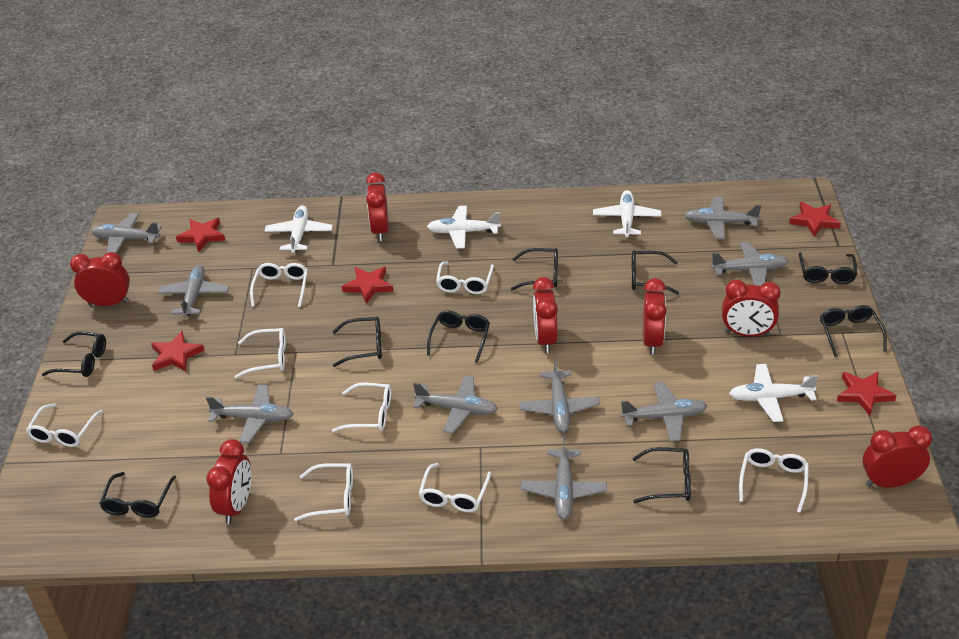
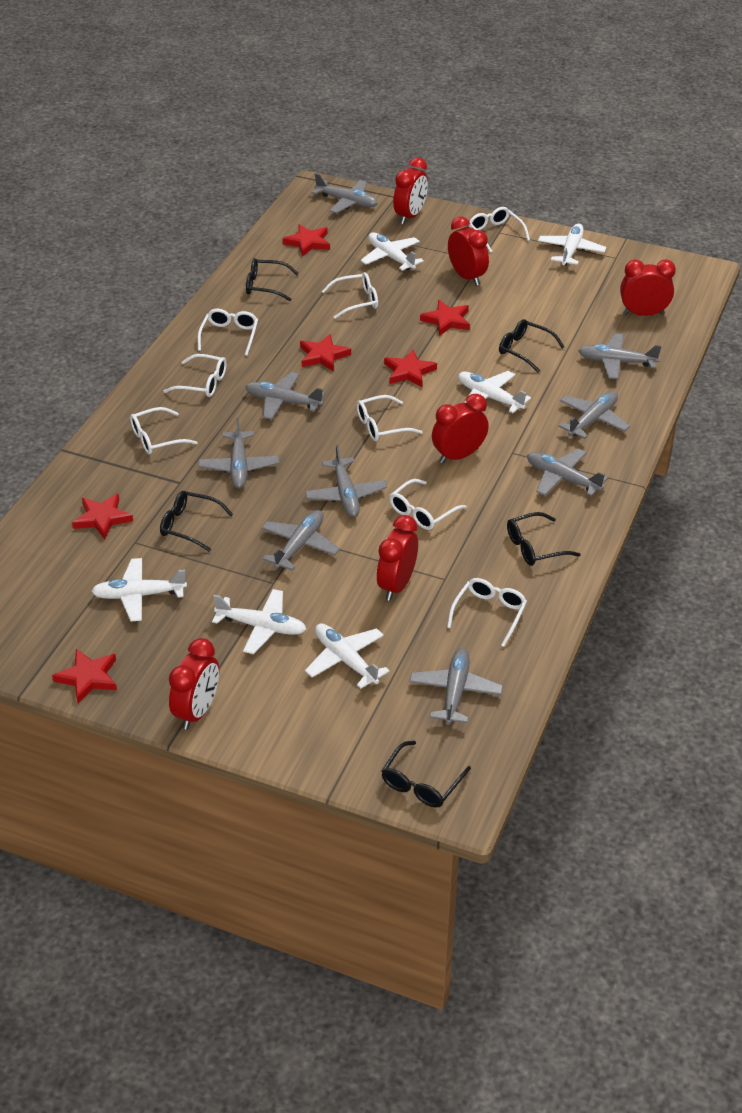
black glasses: 9 -> 5
red clock: 7 -> 6
red star: 5 -> 6
white plane: 4 -> 6

